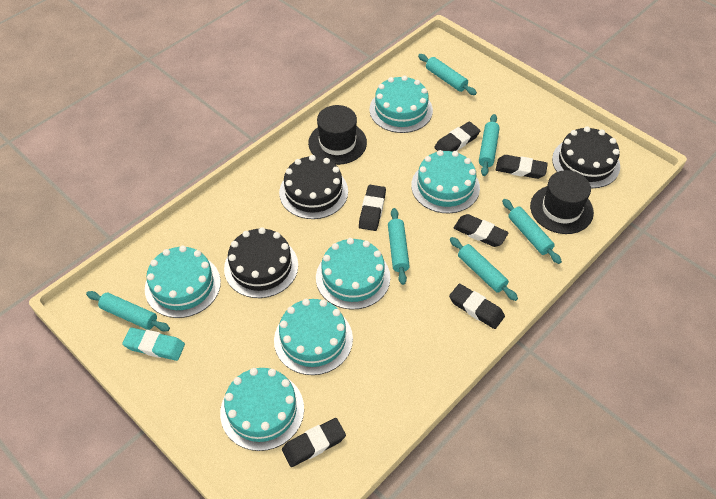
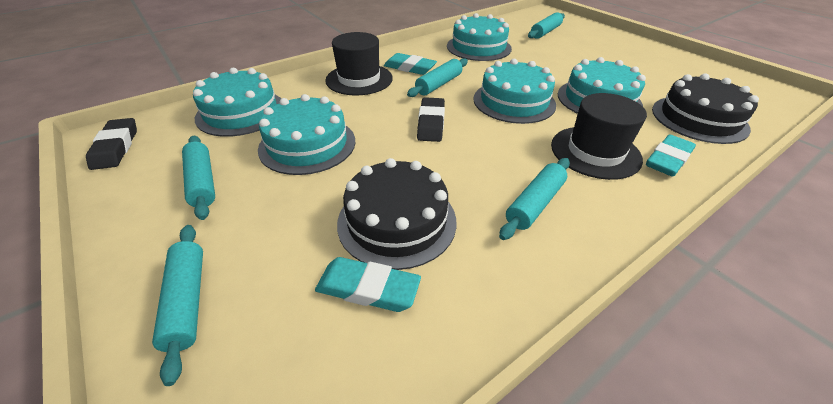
black cake: 3 -> 2
black eraser: 6 -> 2
turquoise cake: 6 -> 5
turquoise eraser: 1 -> 3
turquoise rolling pin: 6 -> 5

